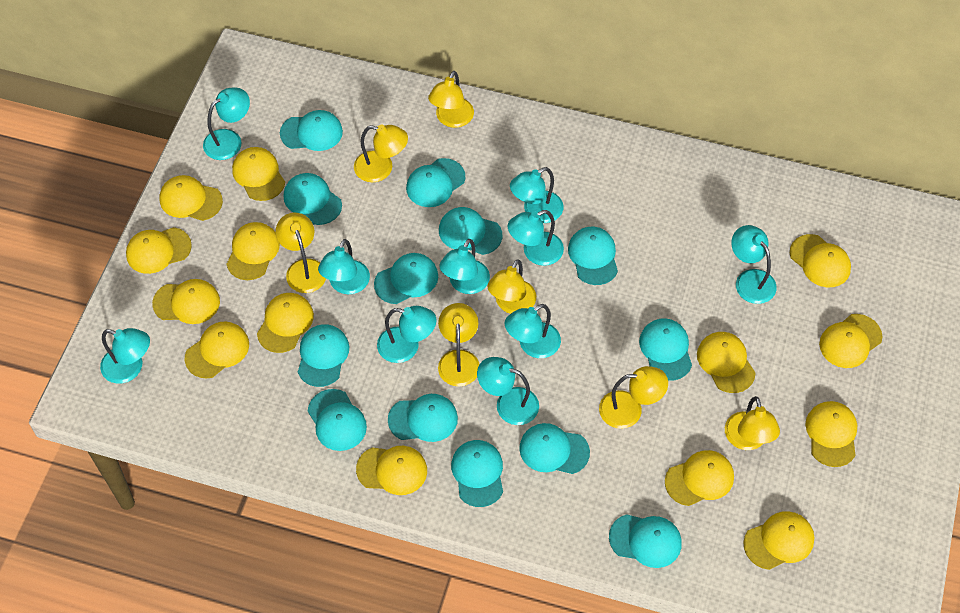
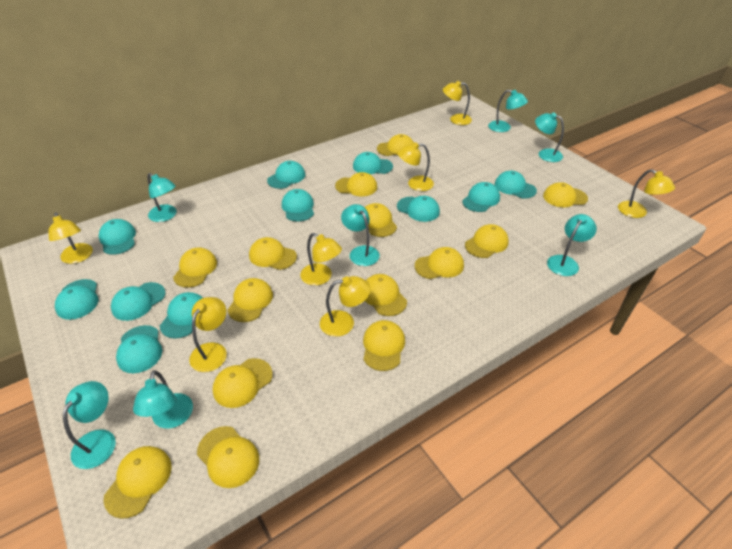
turquoise cap: 13 -> 11
turquoise lamp: 10 -> 7

